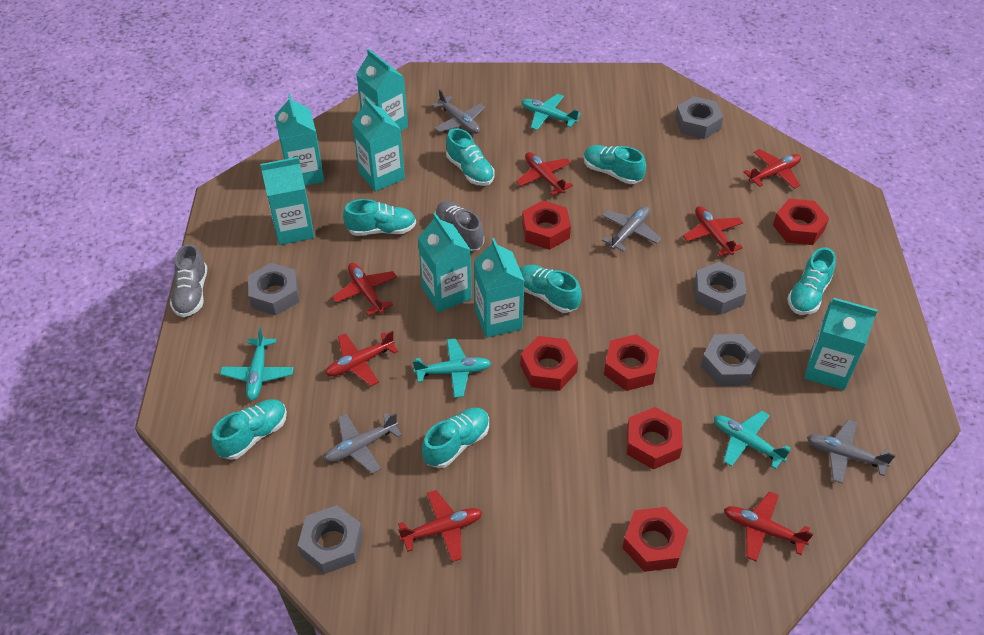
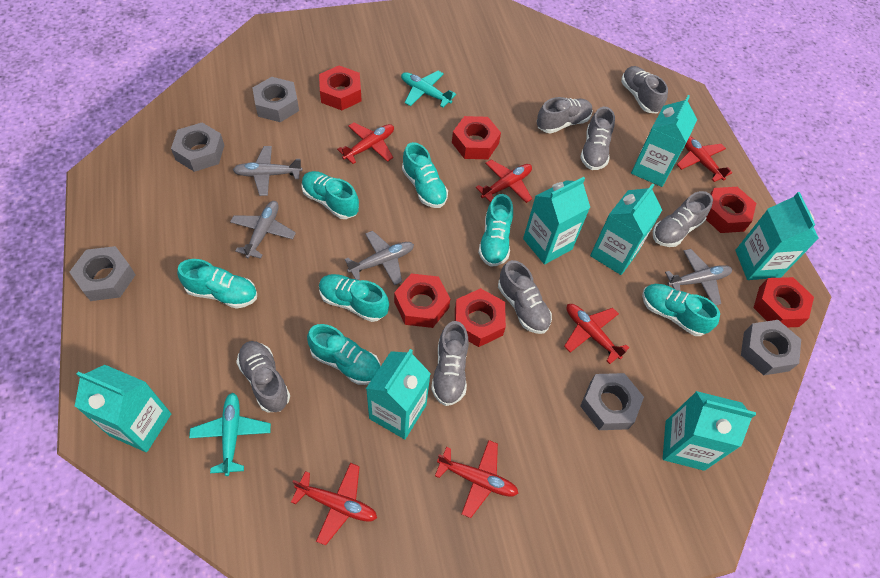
grey shoe: 2 -> 7
red plane: 7 -> 6
turquoise plane: 4 -> 2

